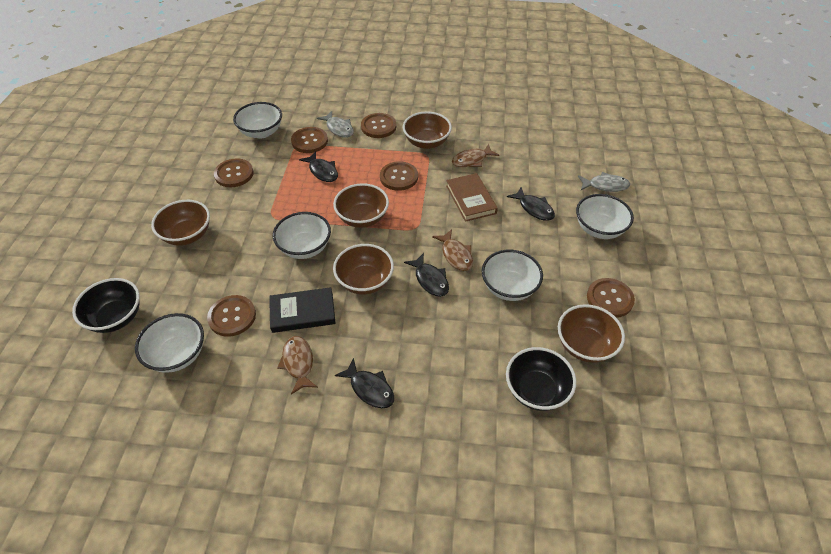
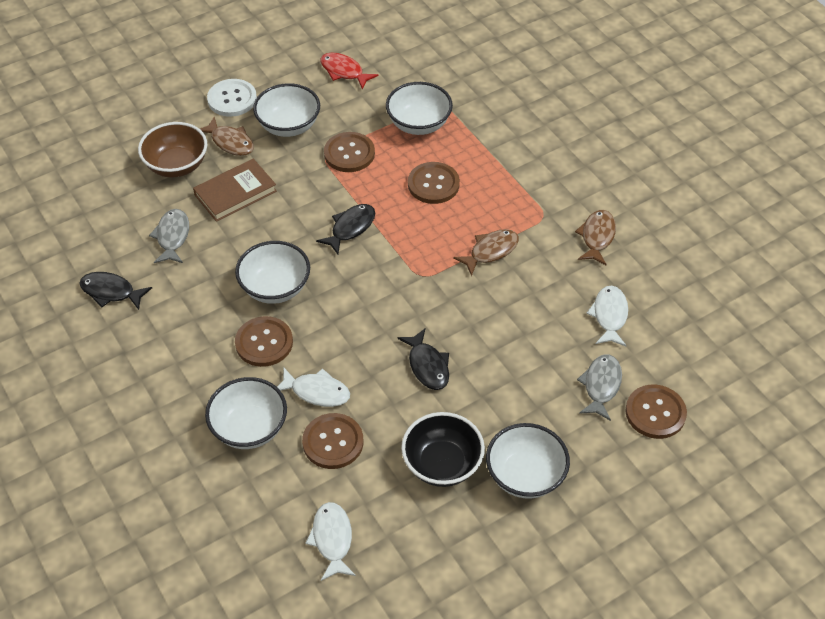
black book: 1 -> 0
black bowl: 2 -> 1
black fish: 4 -> 3
brown bowl: 5 -> 1
brown button: 6 -> 5
red fish: 0 -> 1
white button: 0 -> 1
white fish: 0 -> 3

